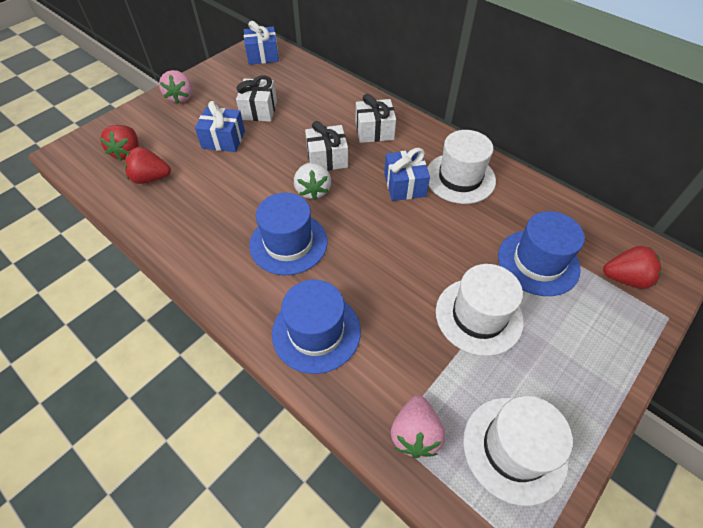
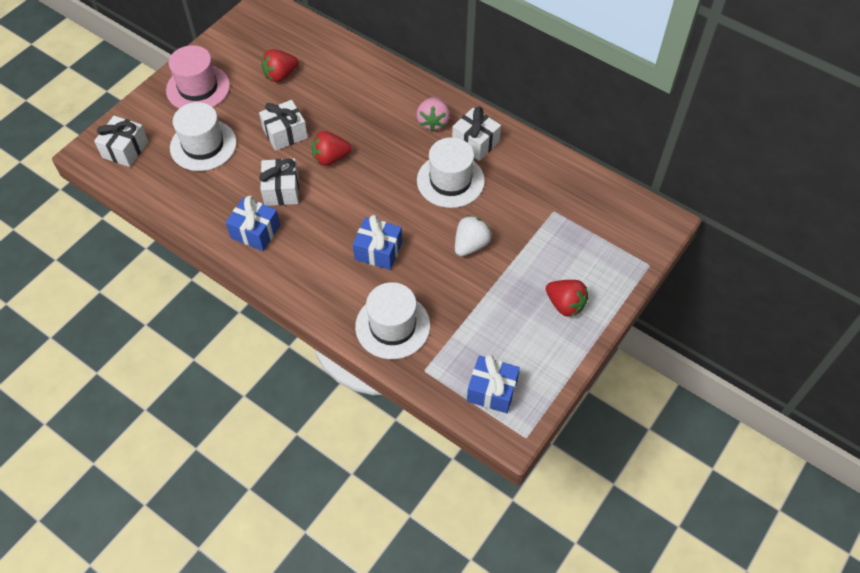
blue hat: 3 -> 0
pink hat: 0 -> 1
pink strawberry: 2 -> 1
white gift: 3 -> 4

